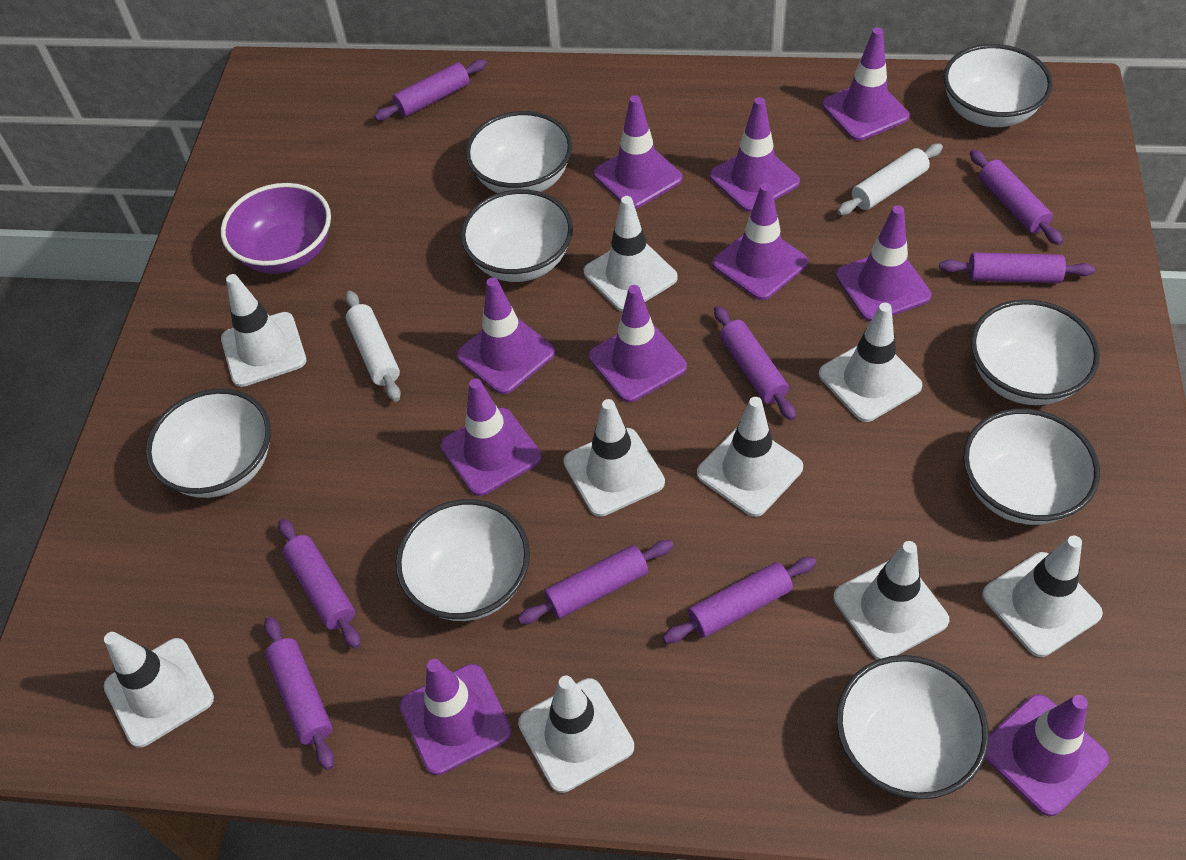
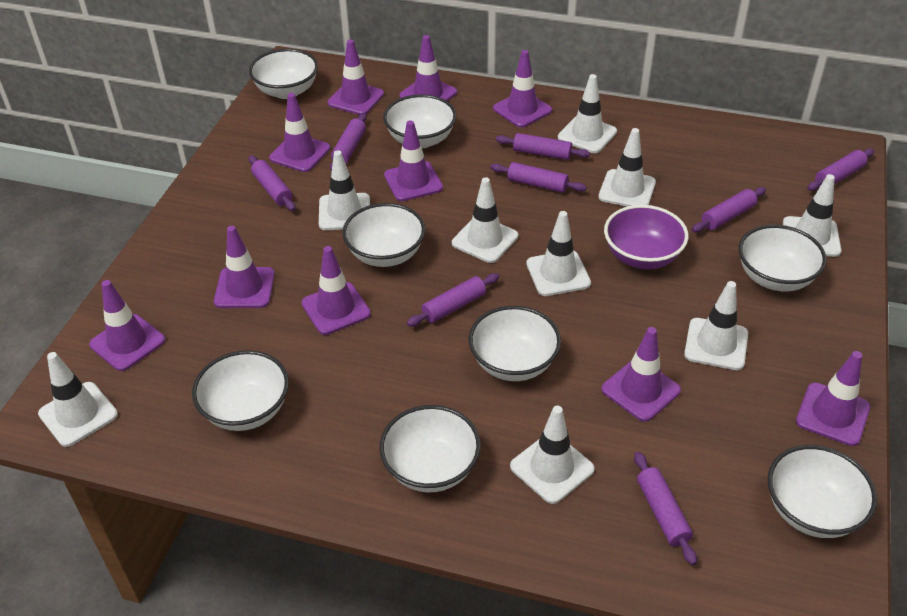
white rolling pin: 2 -> 0

